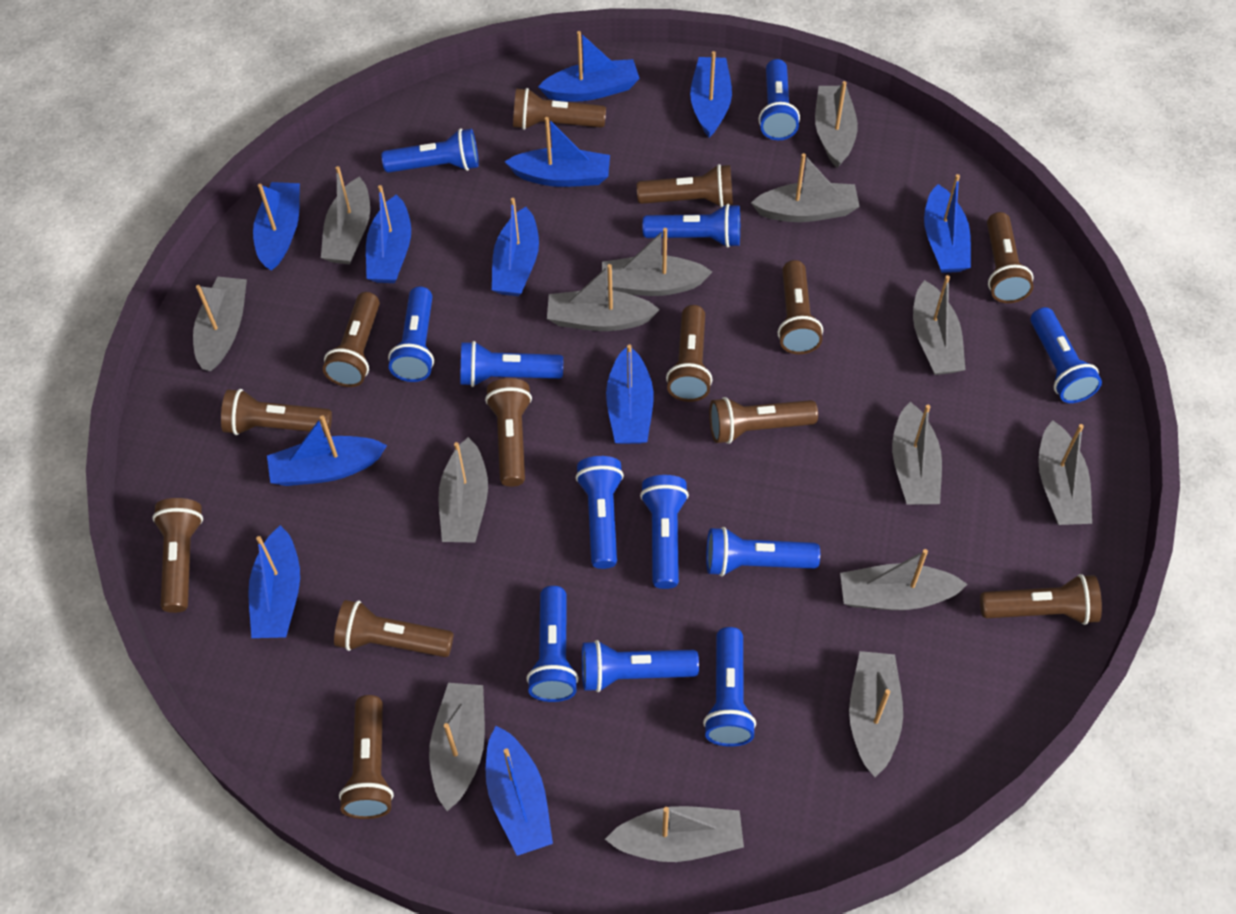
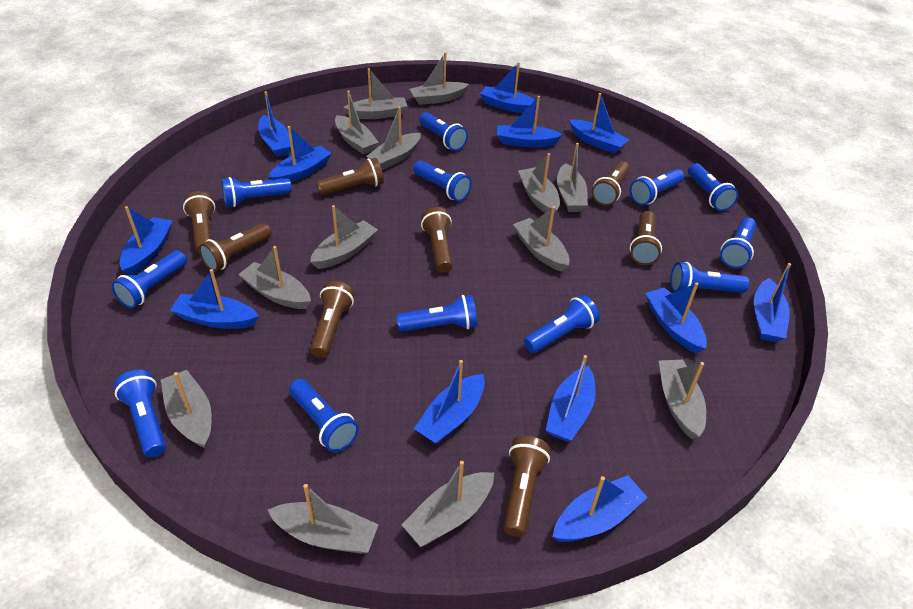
blue boat: 11 -> 12
brown flashlight: 13 -> 8
grey boat: 14 -> 13

